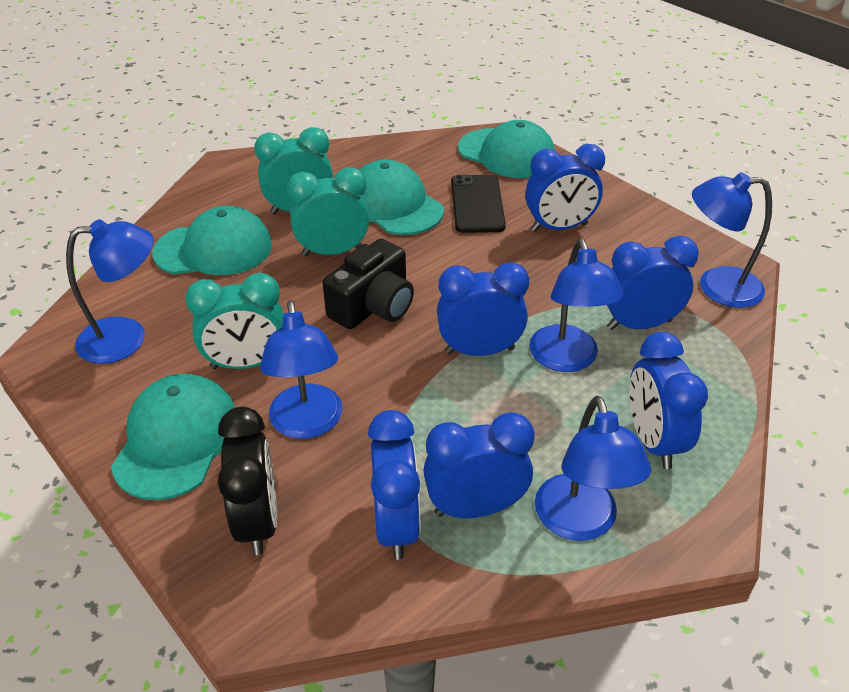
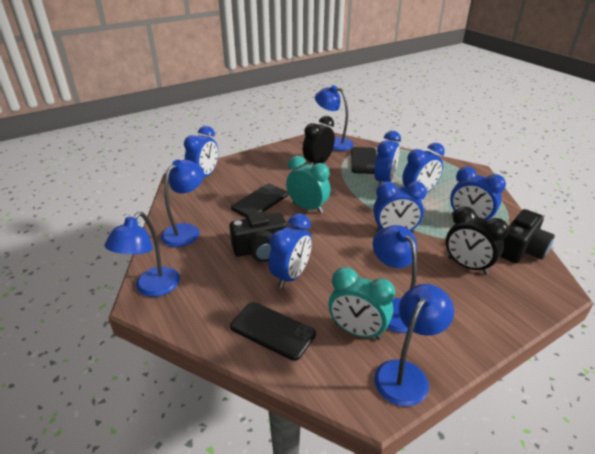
black camera: 1 -> 2
black clock: 1 -> 2
black phone: 1 -> 3
turquoise cap: 4 -> 0
turquoise clock: 3 -> 2

